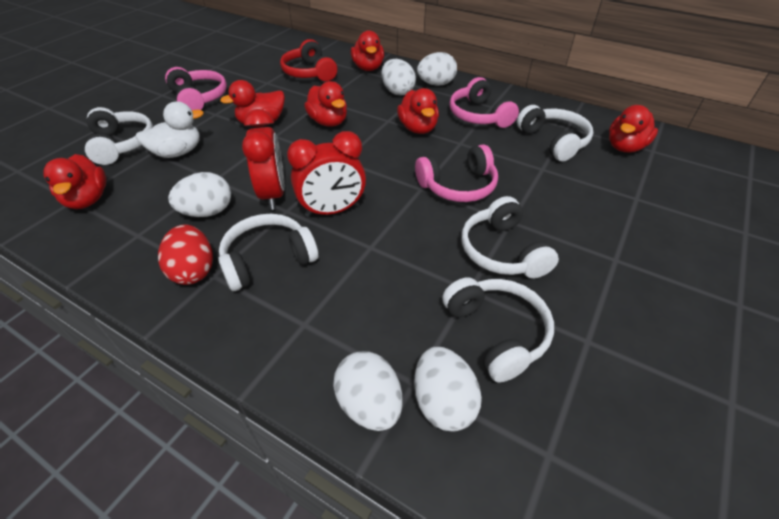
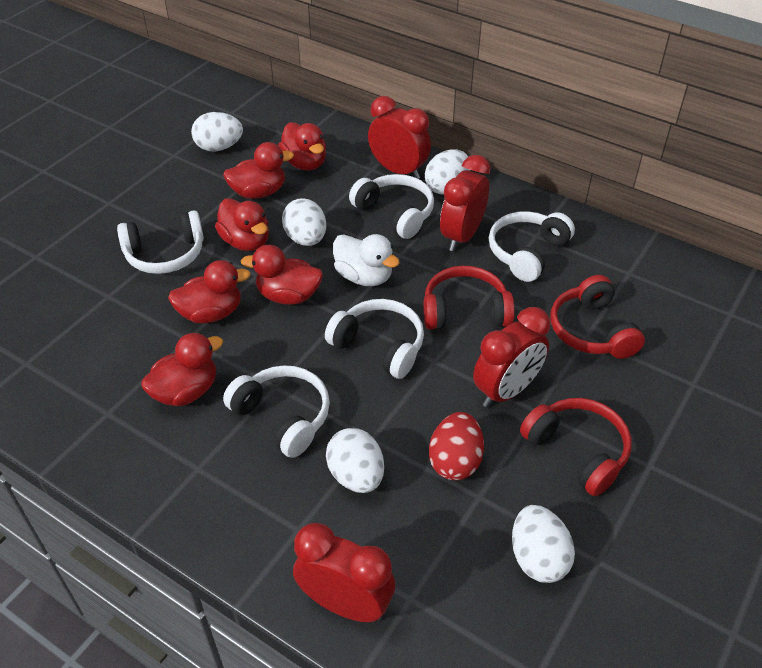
pink headphones: 3 -> 0
red clock: 2 -> 4
red headphones: 1 -> 3

